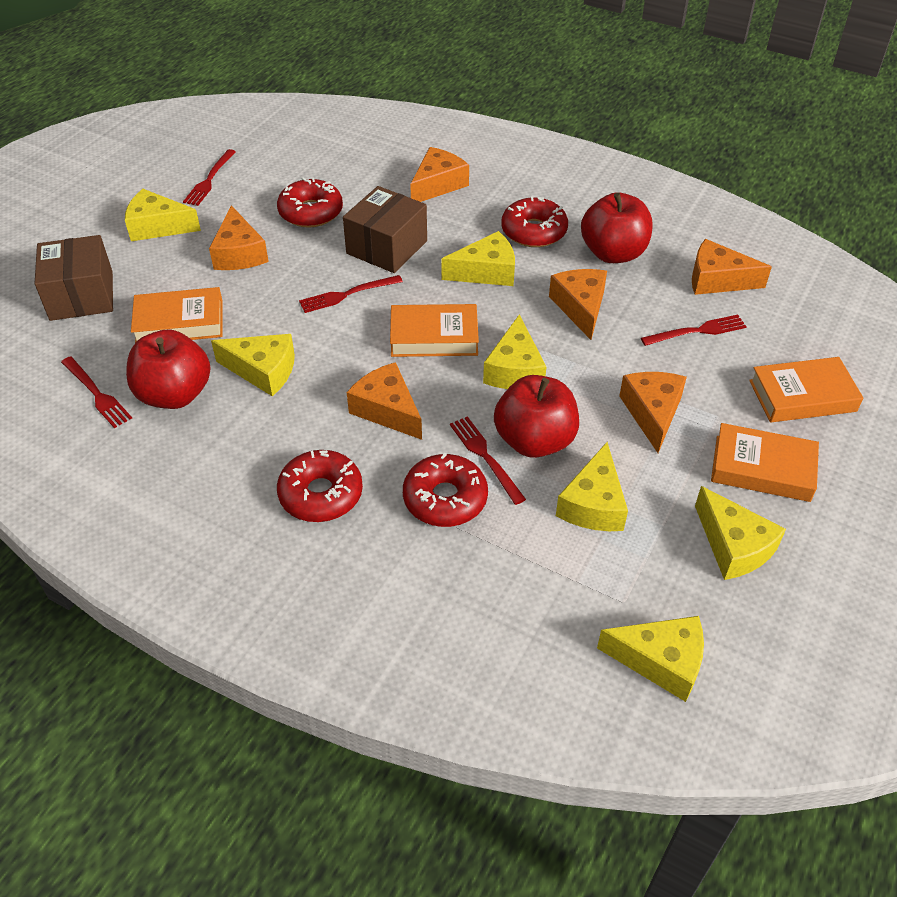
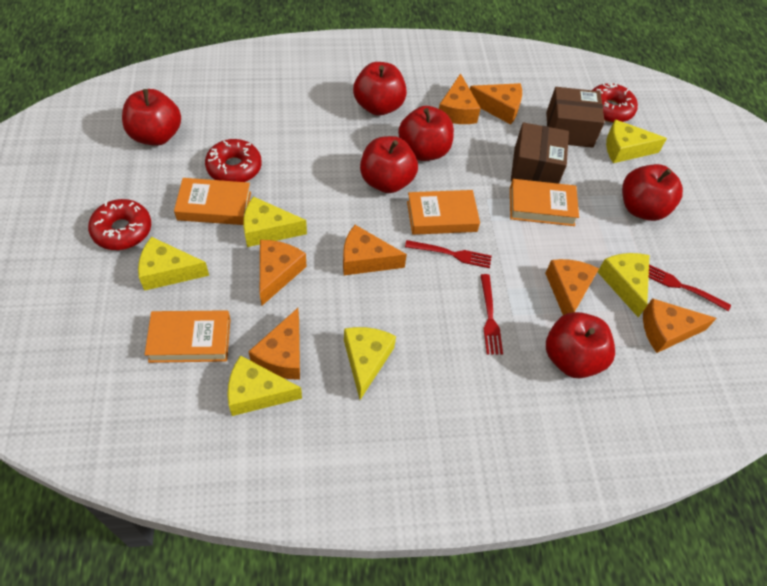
orange cheese: 6 -> 7
red apple: 3 -> 6
red donut: 4 -> 3
red fork: 5 -> 3
yellow cheese: 7 -> 6

